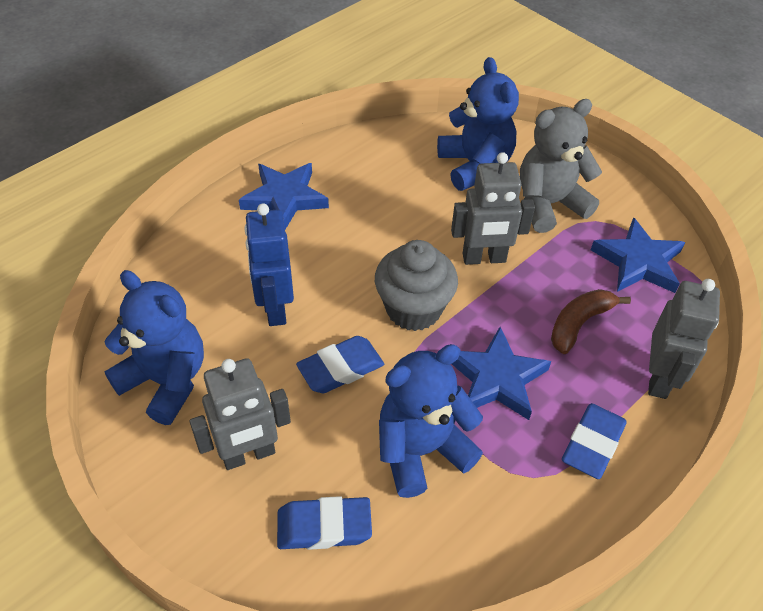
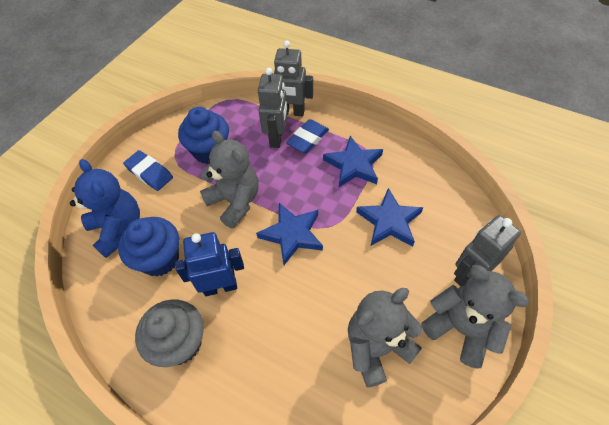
blue cupcake: 0 -> 2
blue eraser: 3 -> 2
blue teddy bear: 3 -> 1
brown banana: 1 -> 0
grey teddy bear: 1 -> 3

